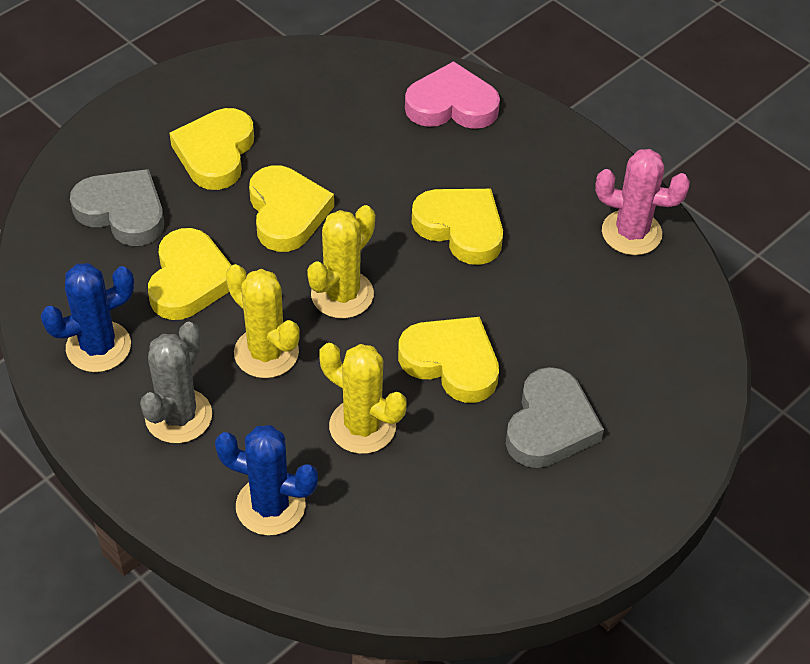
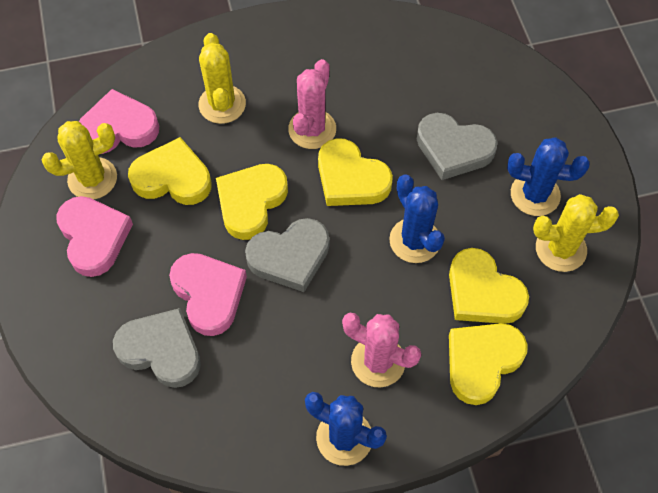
blue cactus: 2 -> 3
grey cactus: 1 -> 0
grey heart: 2 -> 3
pink cactus: 1 -> 2
pink heart: 1 -> 3

